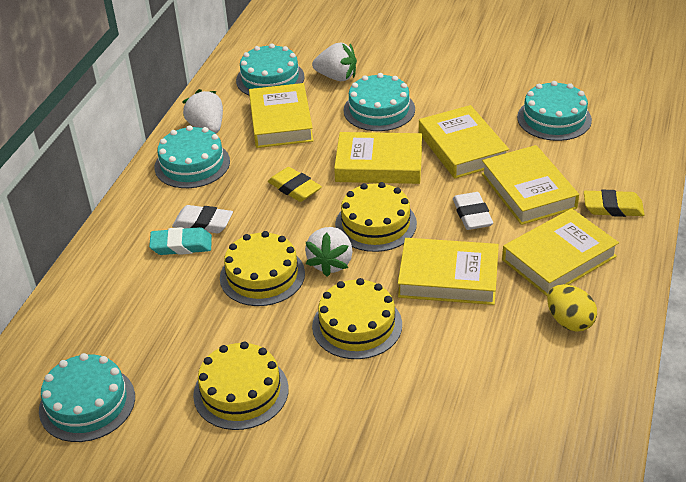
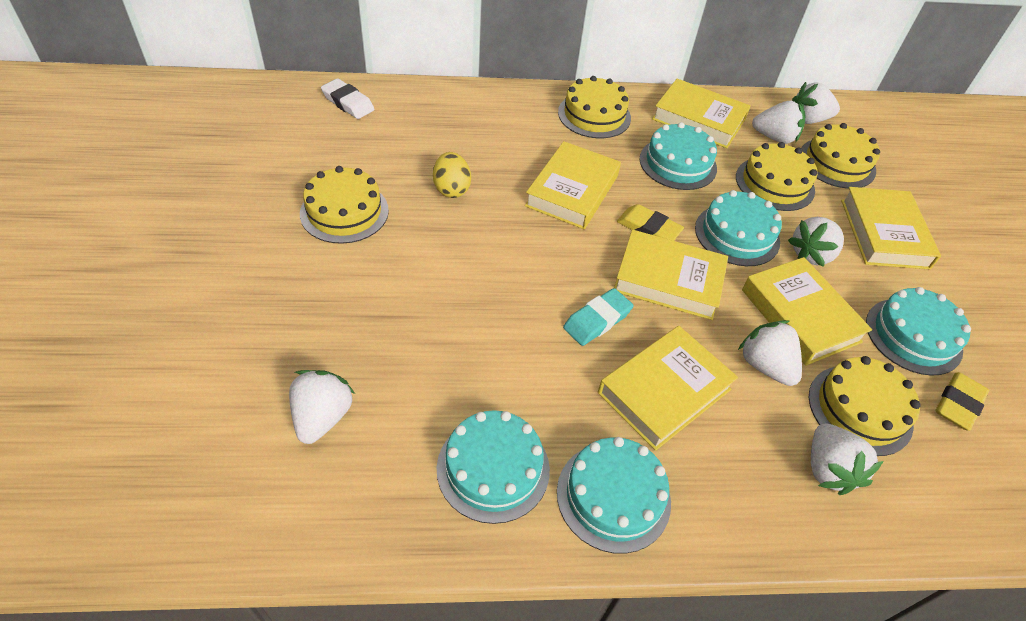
white eraser: 2 -> 1
white strawberry: 3 -> 6
yellow cake: 4 -> 5

